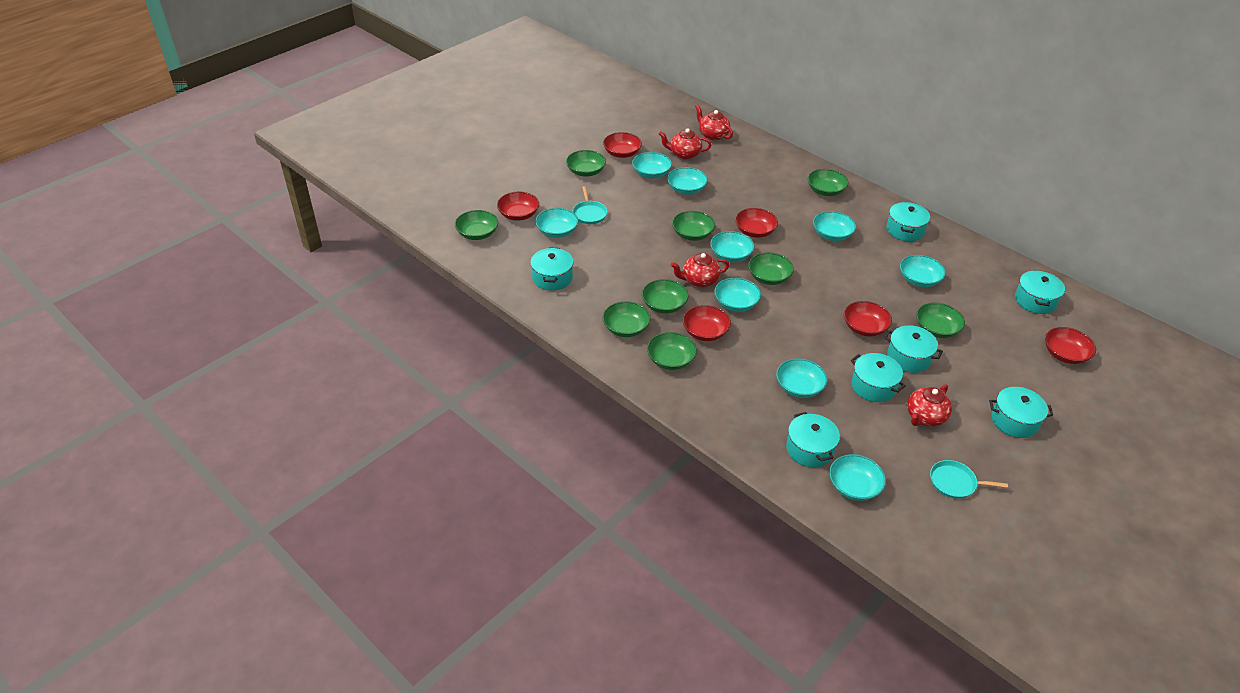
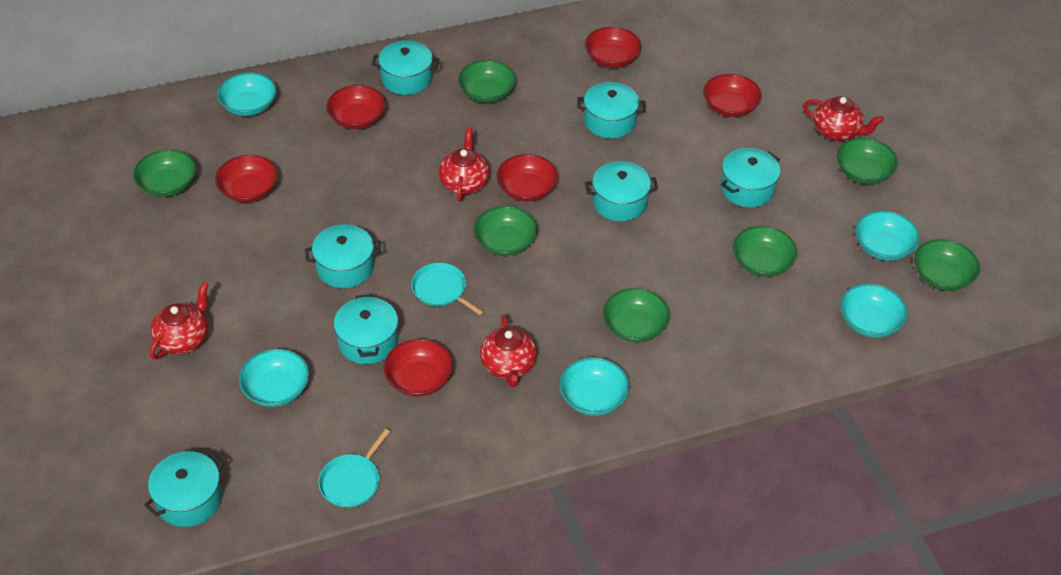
green bowl: 9 -> 7
turquoise bowl: 9 -> 5

